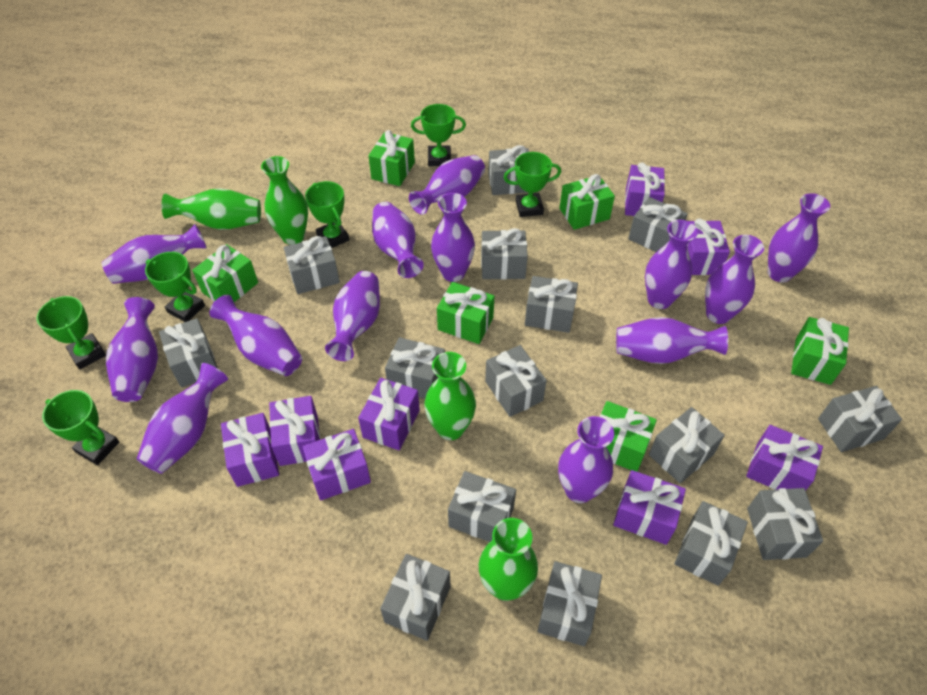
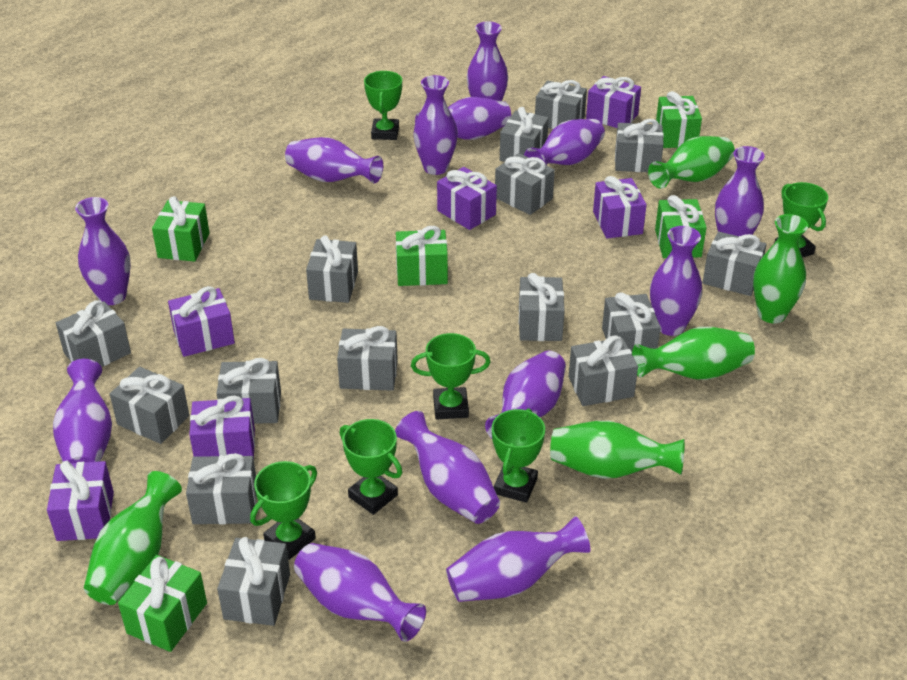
green gift: 6 -> 5
green vase: 4 -> 5
purple gift: 8 -> 6

